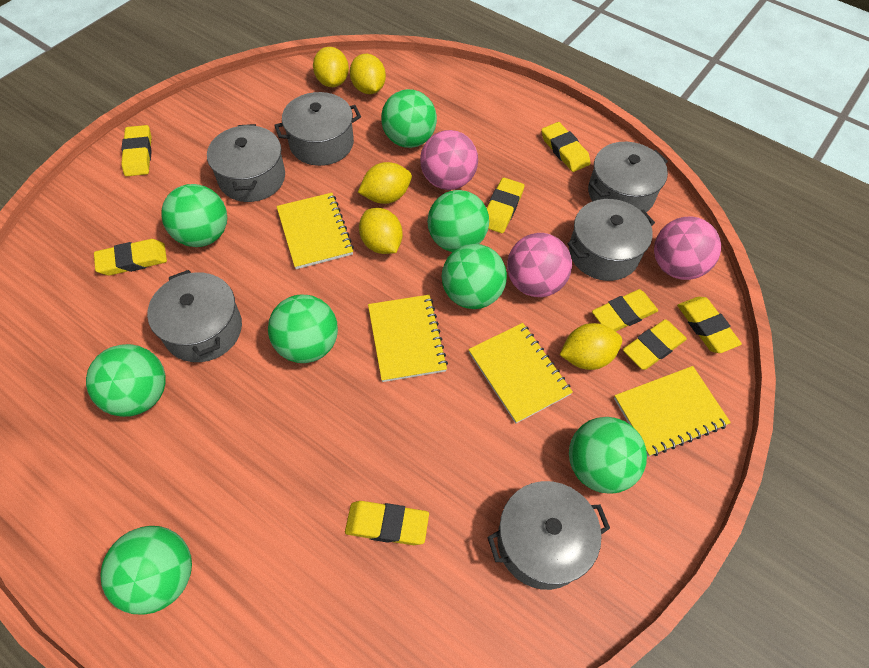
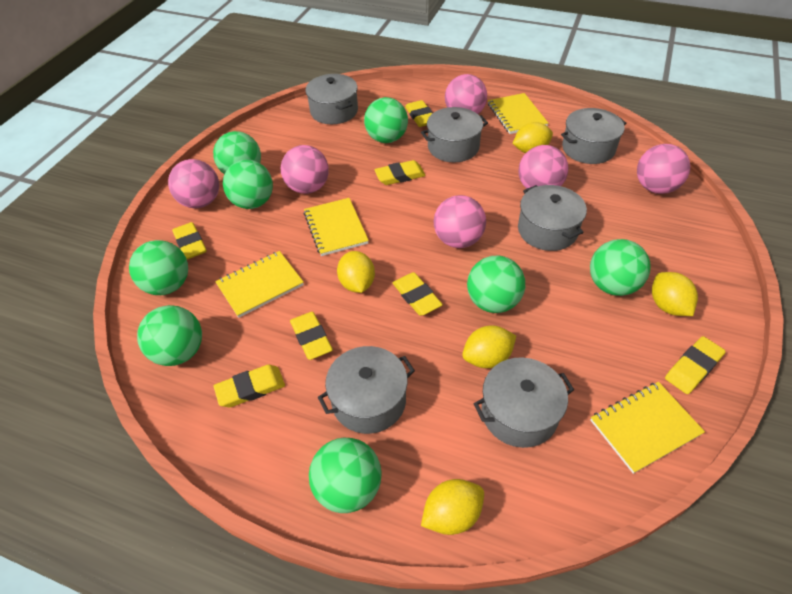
pink ball: 3 -> 6
yellow eraser: 8 -> 7

